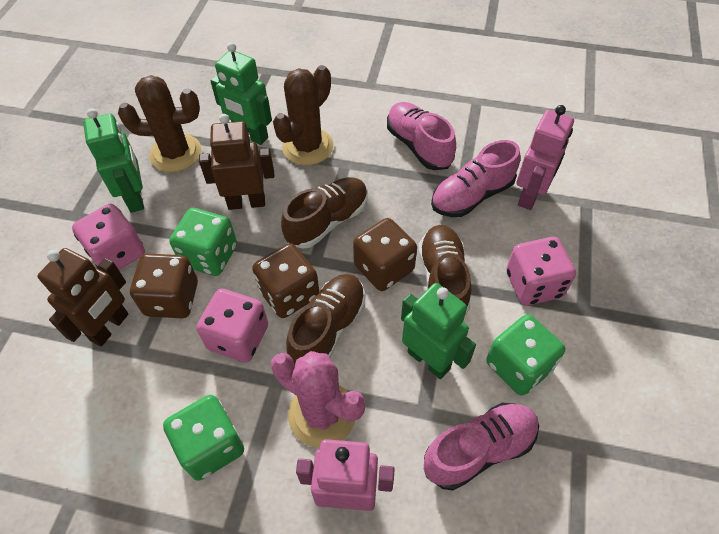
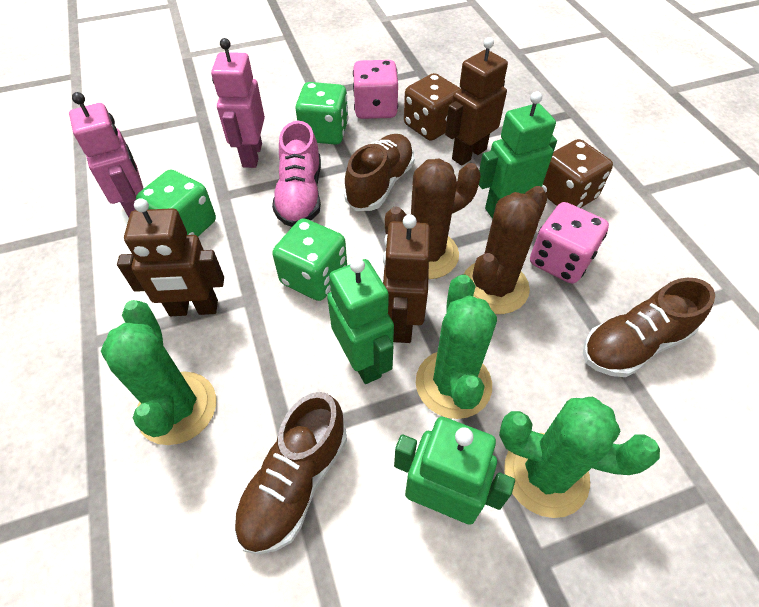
brown dice: 3 -> 2
brown robot: 2 -> 3
green cactus: 0 -> 3
pink cactus: 1 -> 0
pink dice: 3 -> 2
pink shoe: 3 -> 1

